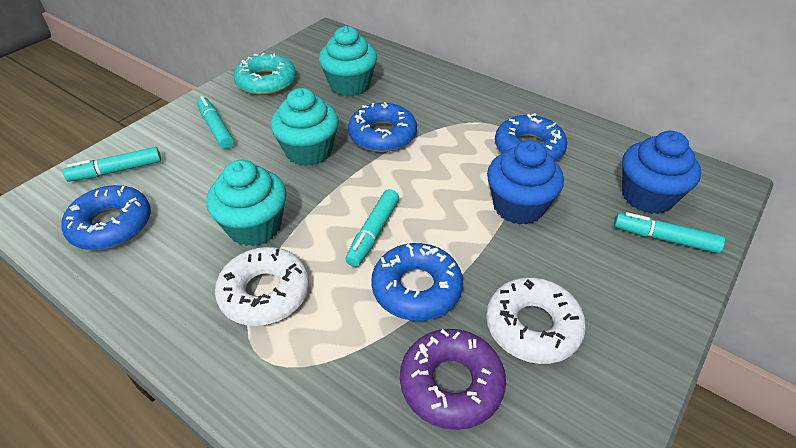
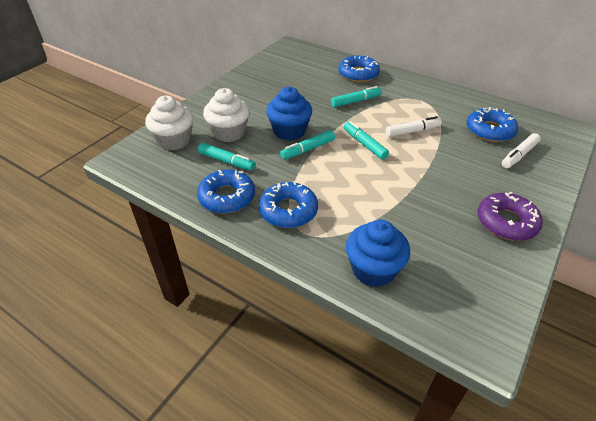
turquoise cupcake: 3 -> 0
turquoise donut: 1 -> 0
white cupcake: 0 -> 2
white donut: 2 -> 0
white marker: 0 -> 2

